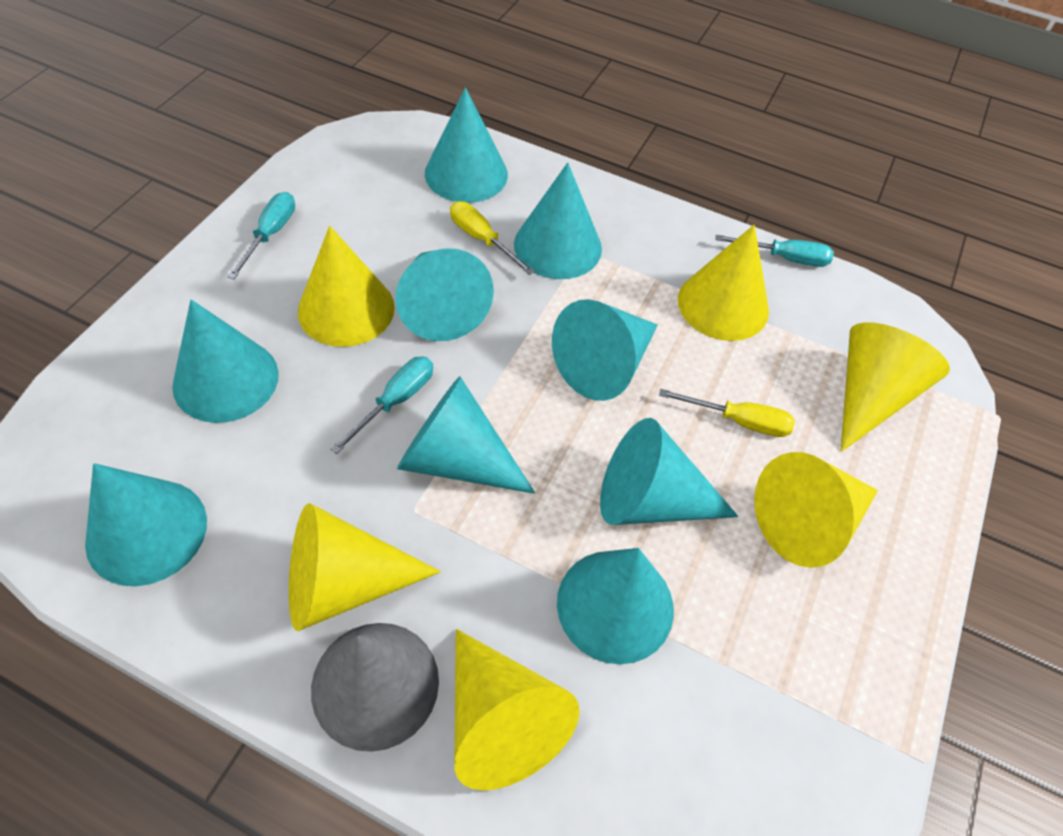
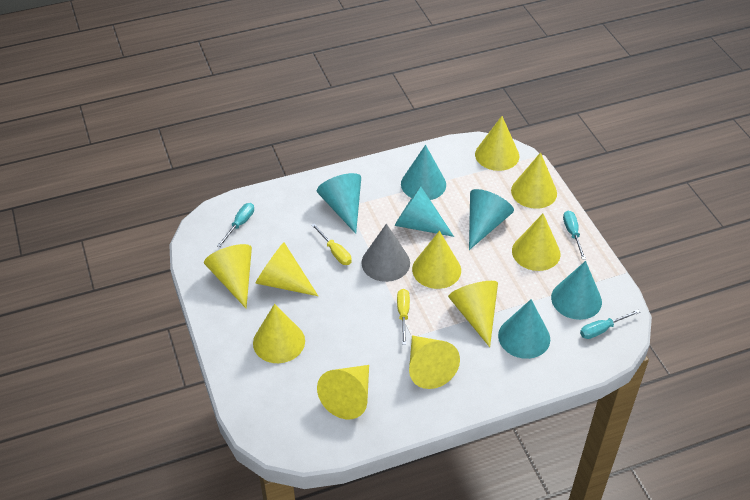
turquoise cone: 9 -> 6
yellow cone: 6 -> 10

